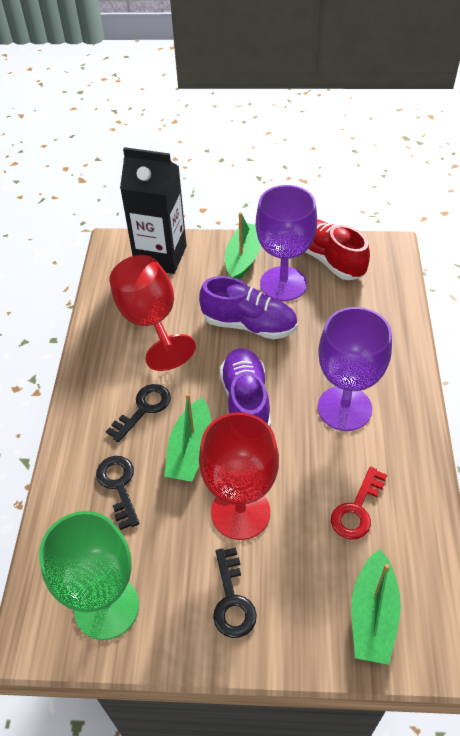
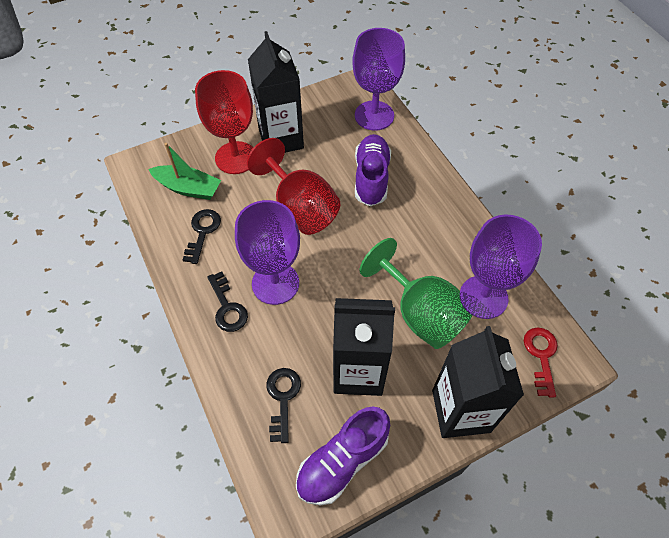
black carton: 1 -> 3
green boat: 3 -> 1
purple goblet: 2 -> 3
red shoe: 1 -> 0

